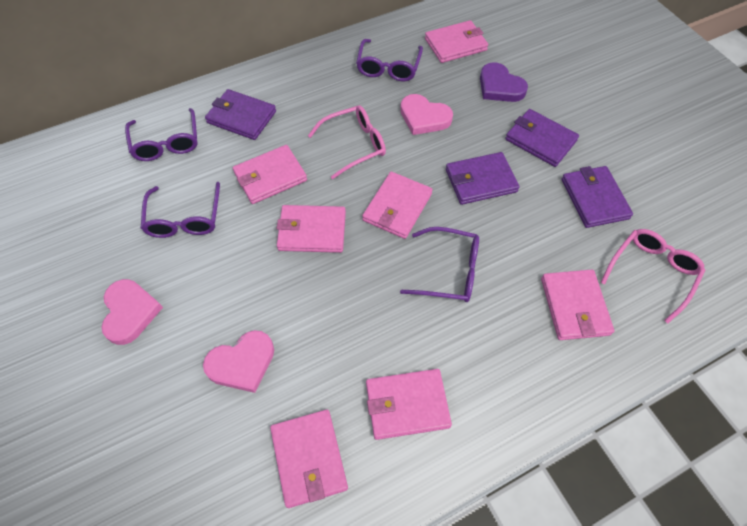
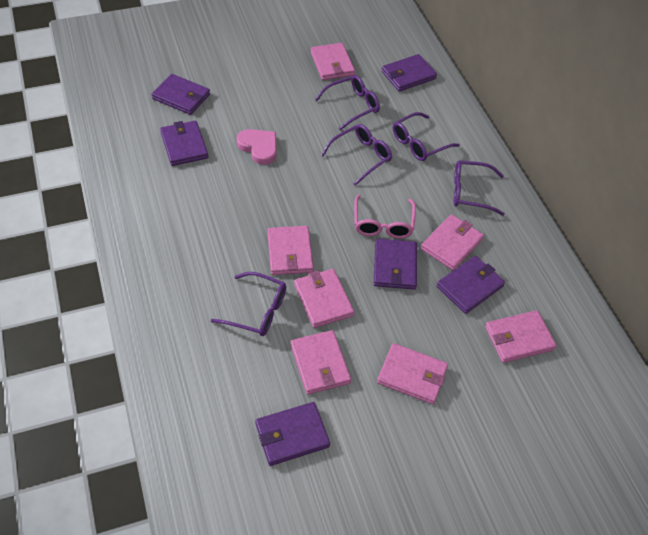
pink glasses: 2 -> 1
pink heart: 3 -> 1
purple glasses: 4 -> 5
purple heart: 1 -> 0
purple wallet: 4 -> 6

